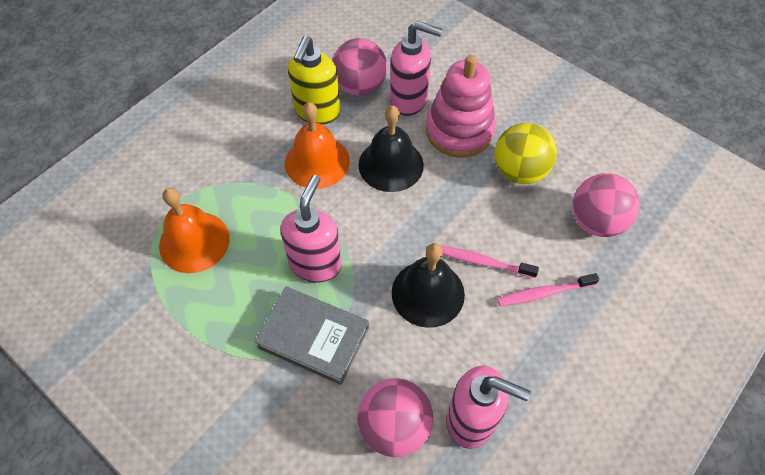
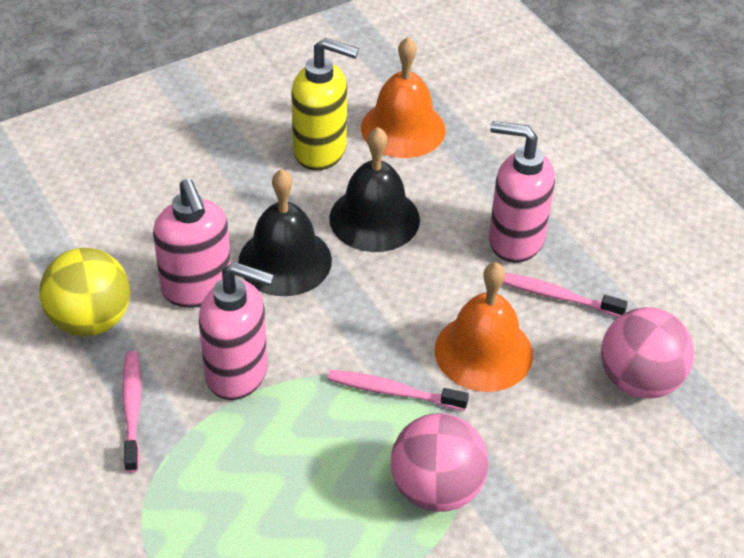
grey book: 1 -> 0
pink ball: 3 -> 2
pink stacking toy: 1 -> 0
pink toothbrush: 2 -> 3

